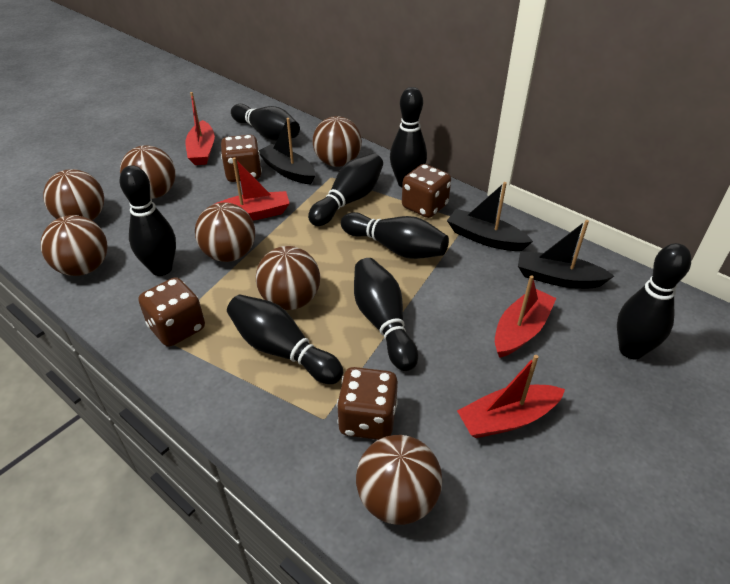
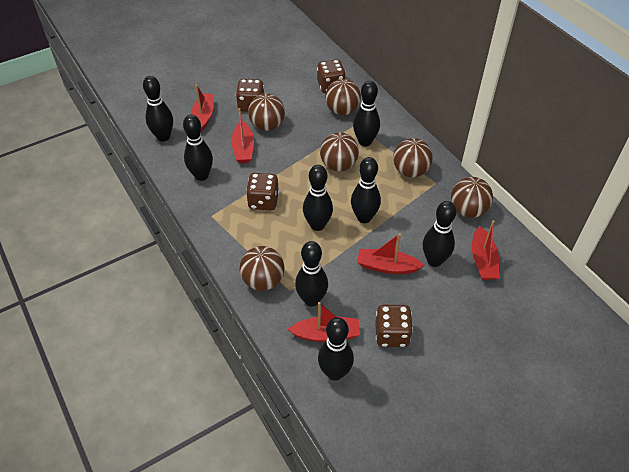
black boat: 3 -> 0
brown ball: 7 -> 6
red boat: 4 -> 5

